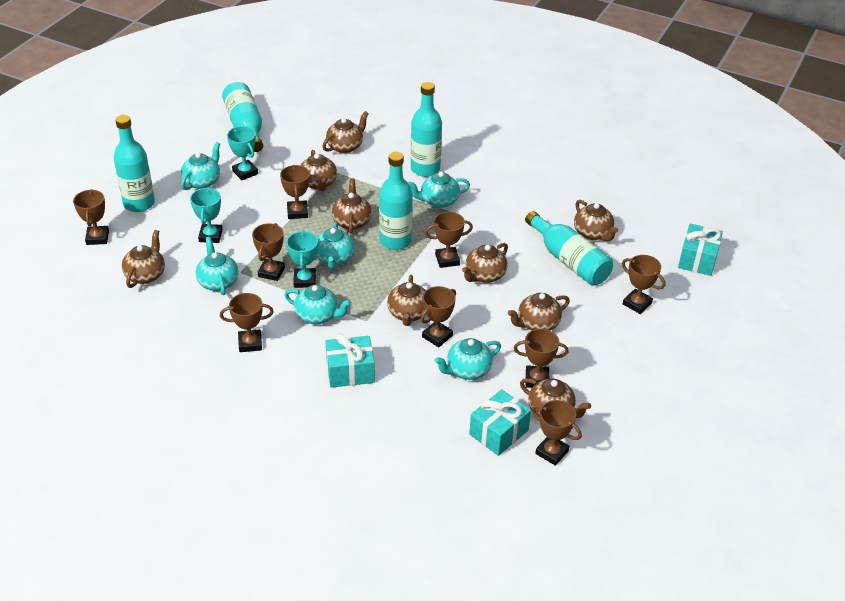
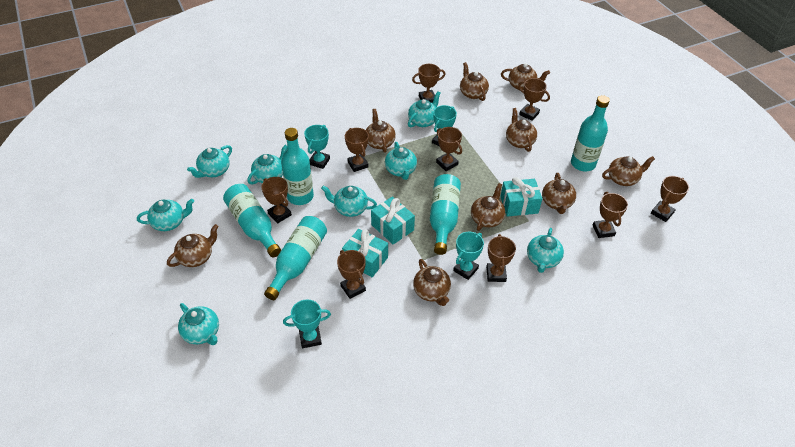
turquoise teapot: 6 -> 8
turquoise trophy: 3 -> 4

